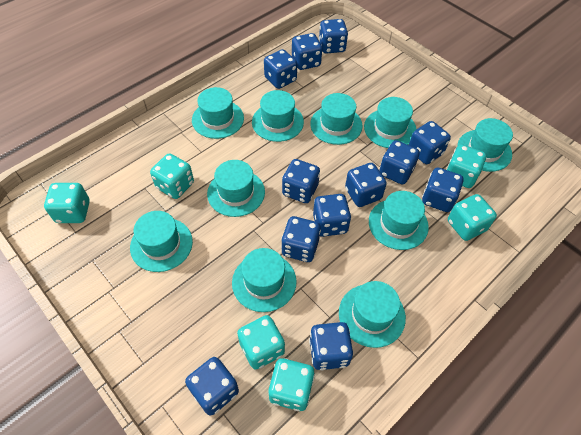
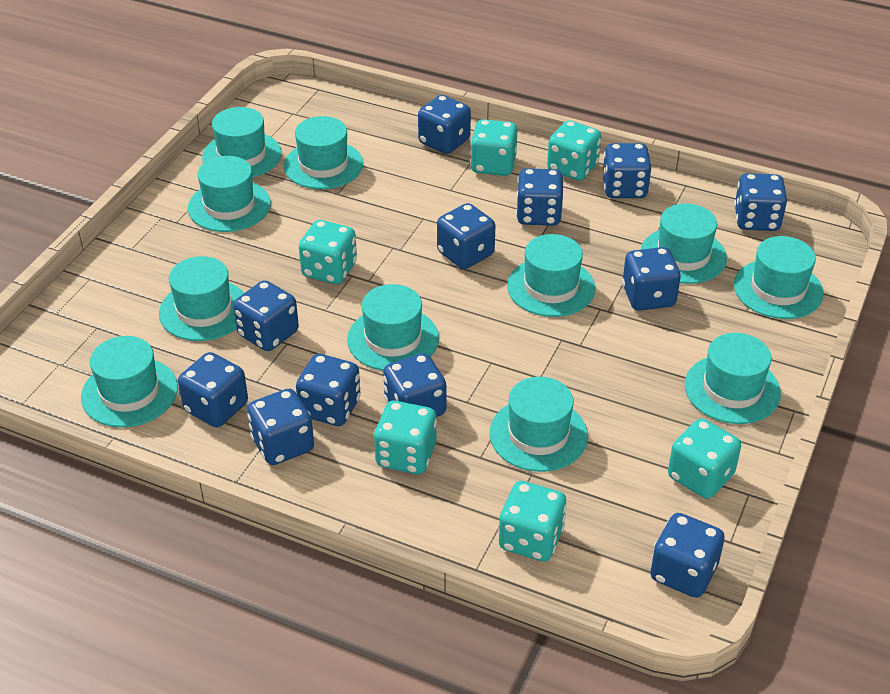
turquoise hat: 10 -> 11

